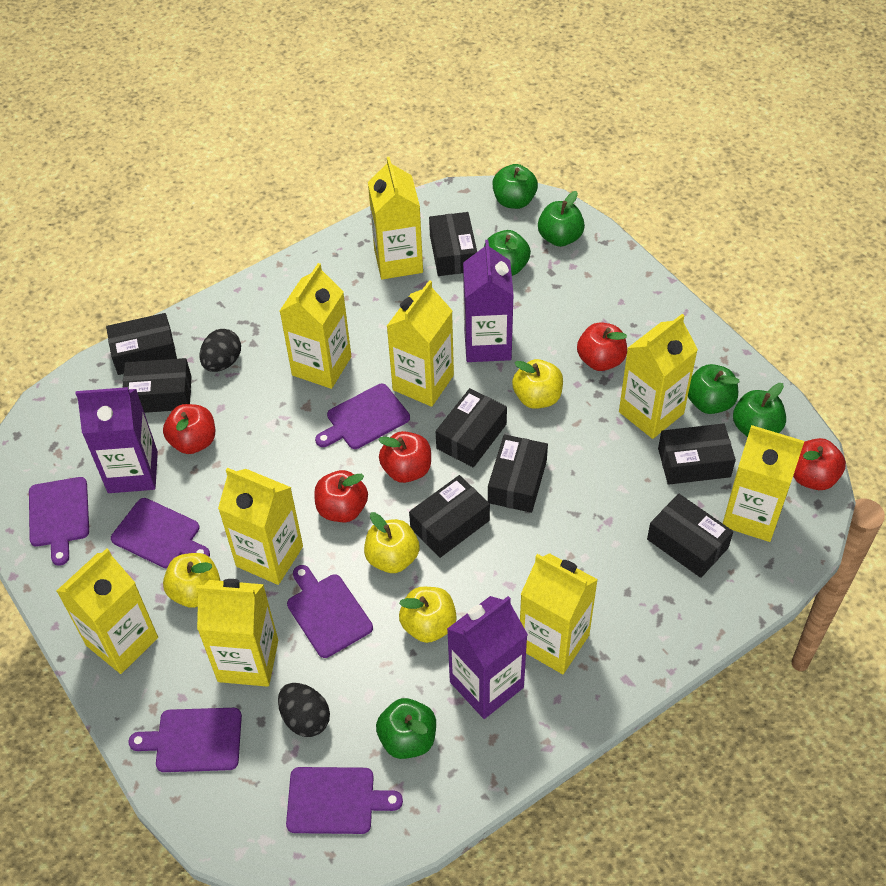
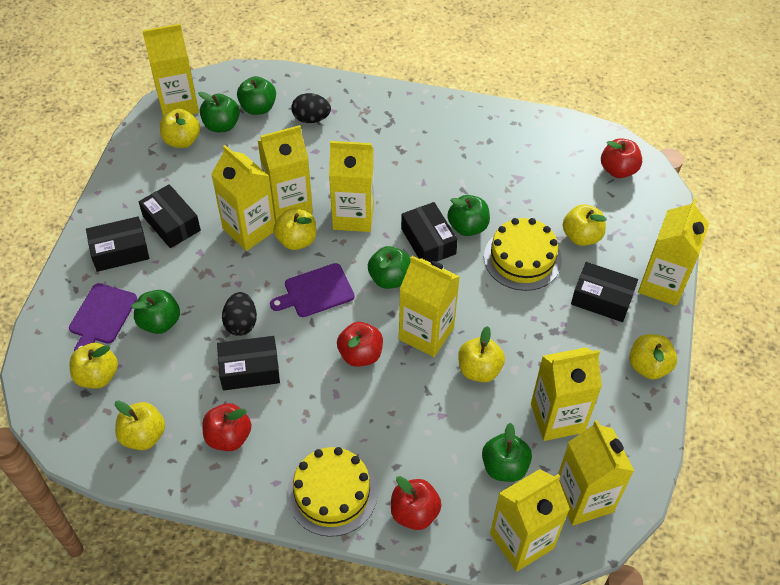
black box: 8 -> 5
purple carton: 3 -> 0
purple cutting board: 6 -> 2
red apple: 5 -> 4
yellow apple: 4 -> 7
yellow cake: 0 -> 2

